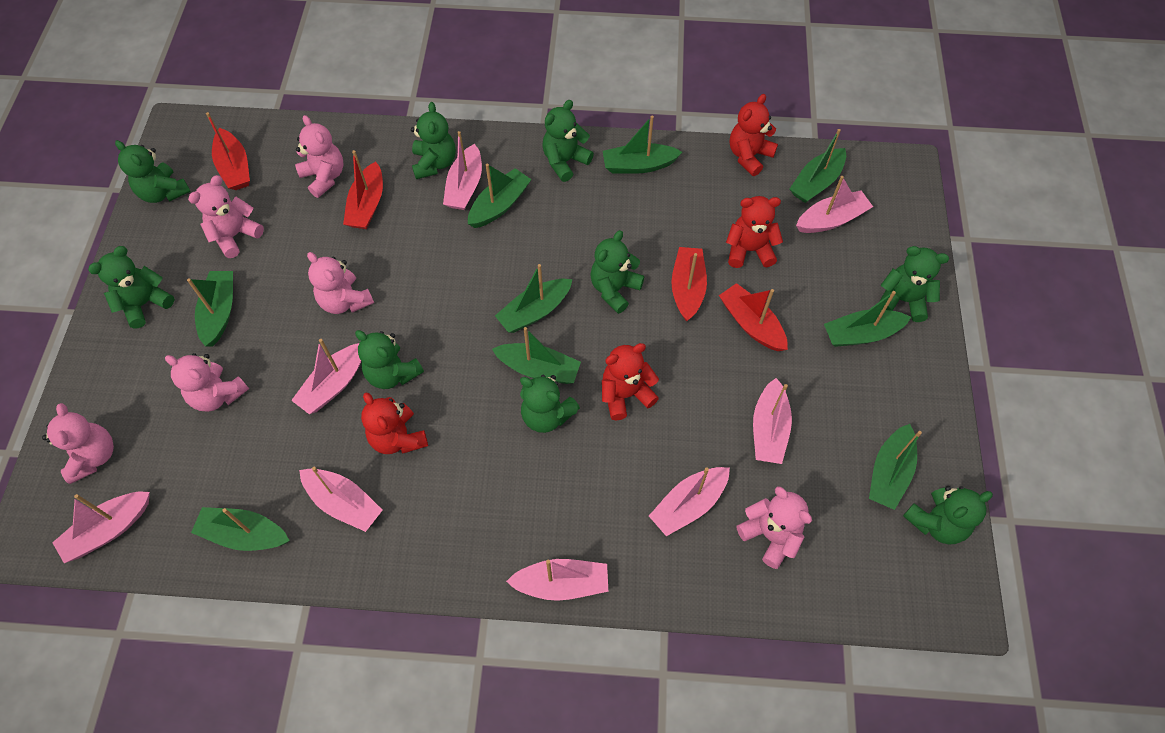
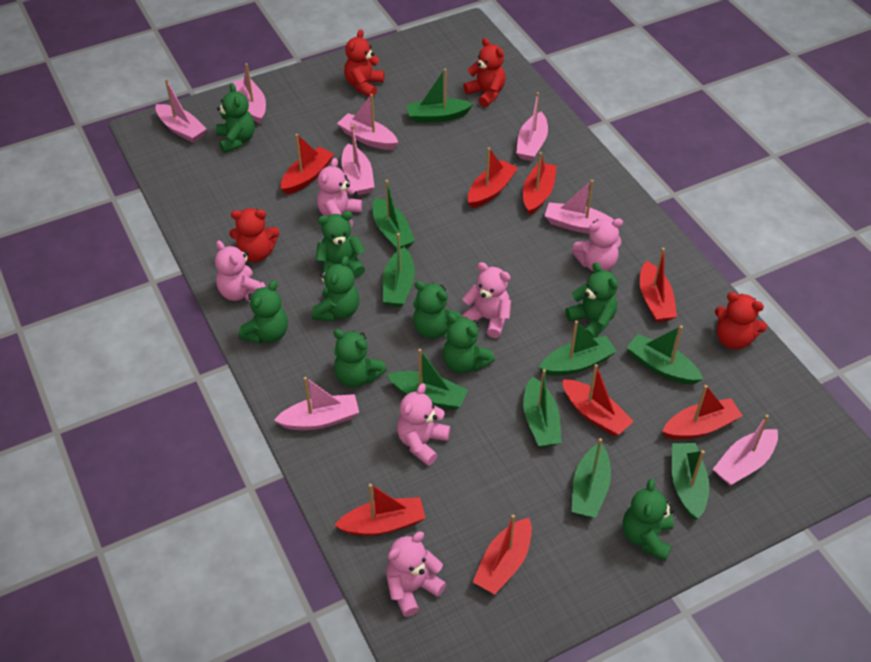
red boat: 4 -> 8

